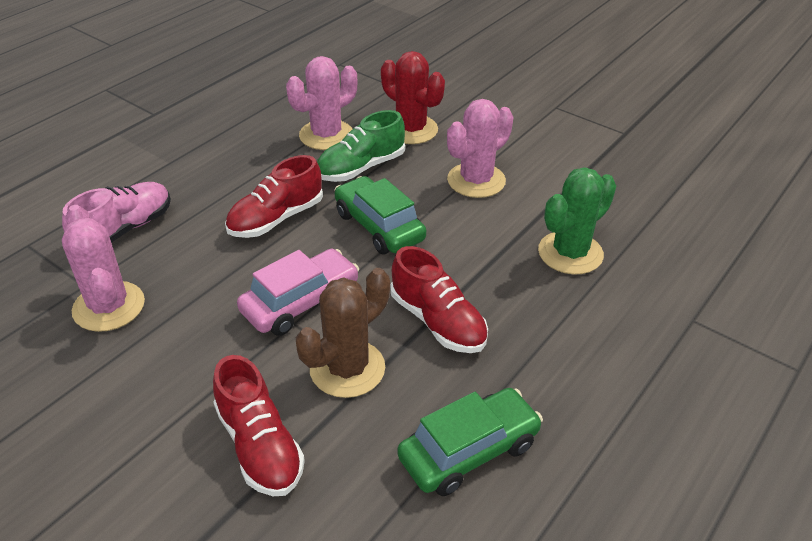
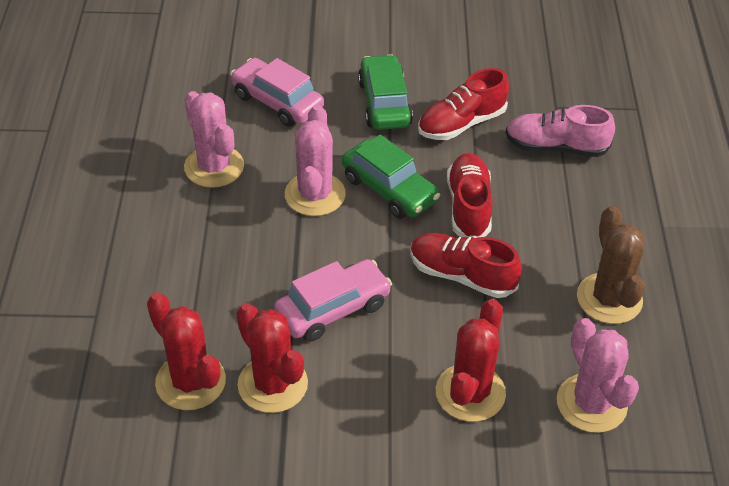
green cactus: 1 -> 0
green shoe: 1 -> 0
pink car: 1 -> 2
red cactus: 1 -> 3

